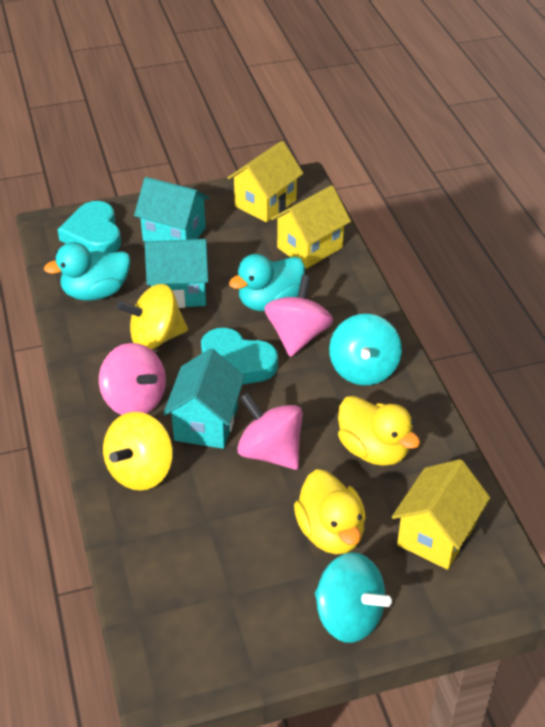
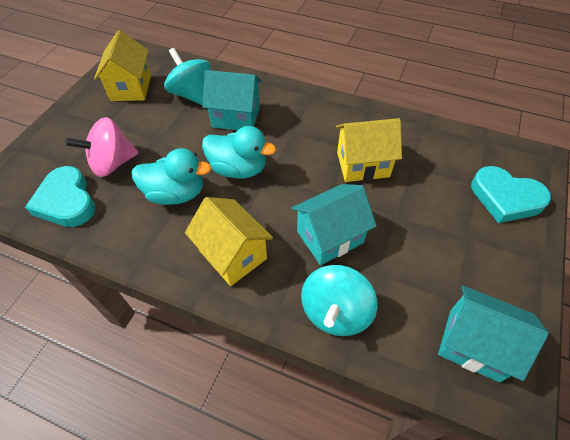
pink spinning top: 3 -> 1
yellow duck: 2 -> 0
yellow spinning top: 2 -> 0

